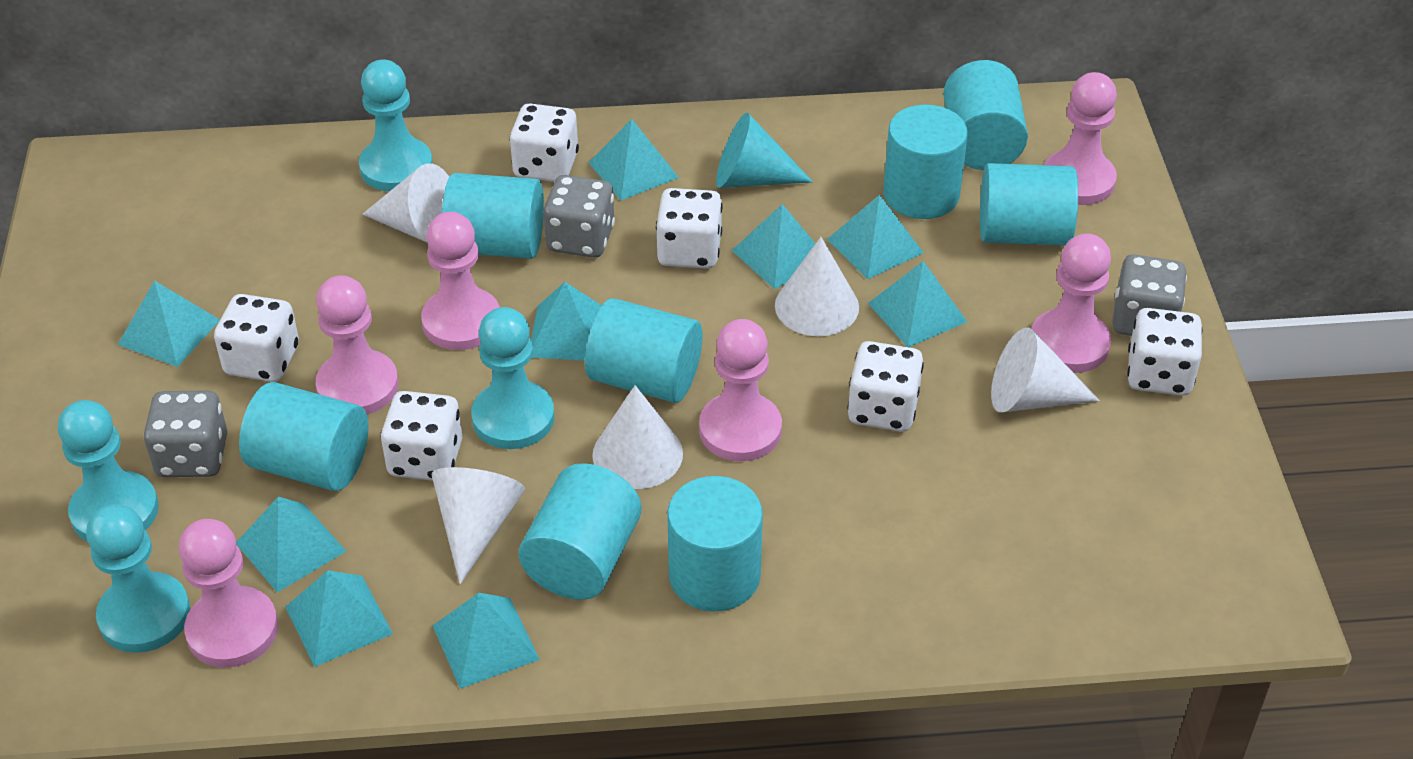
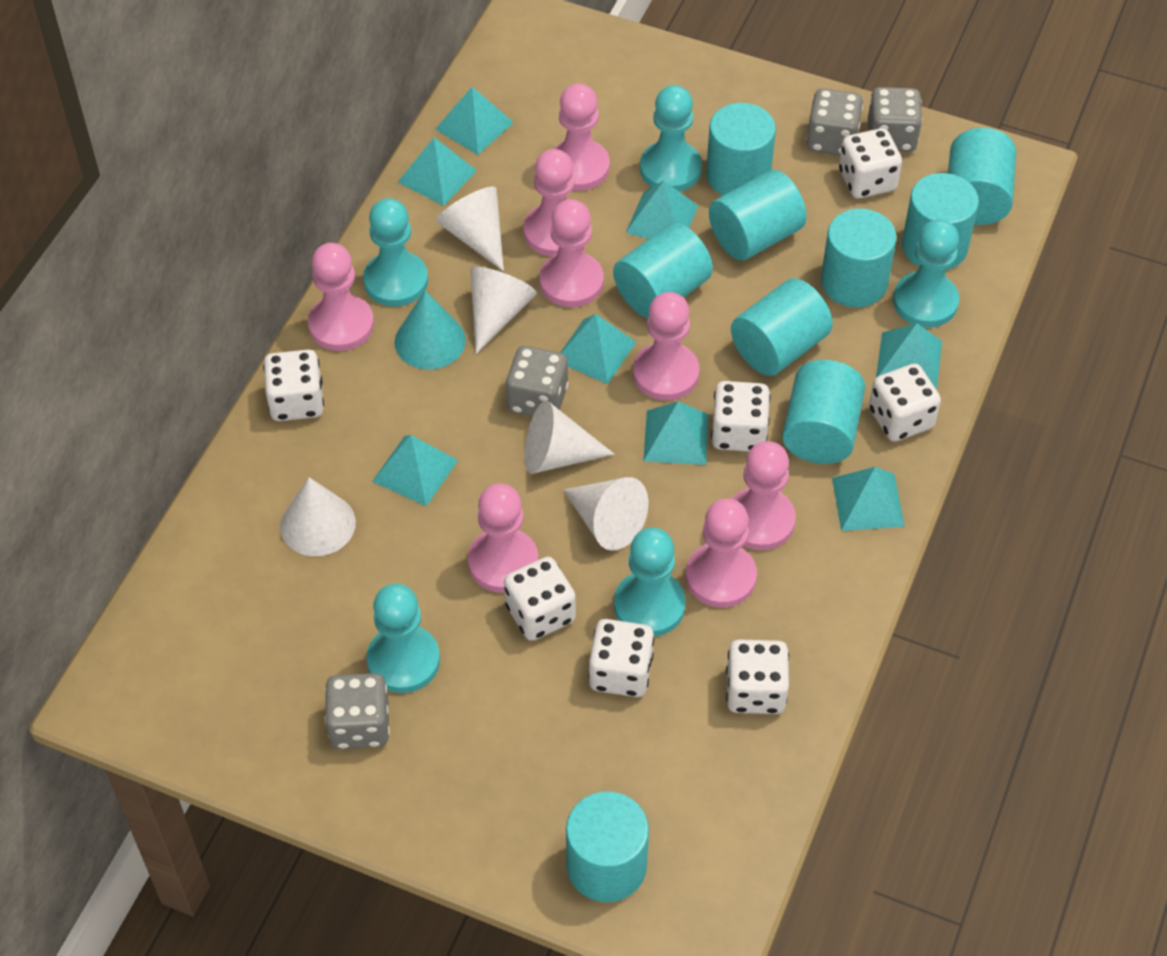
grey dice: 3 -> 4
pink pawn: 6 -> 8
turquoise cylinder: 8 -> 9
turquoise pawn: 4 -> 5
turquoise pyramid: 9 -> 8
white dice: 6 -> 7

